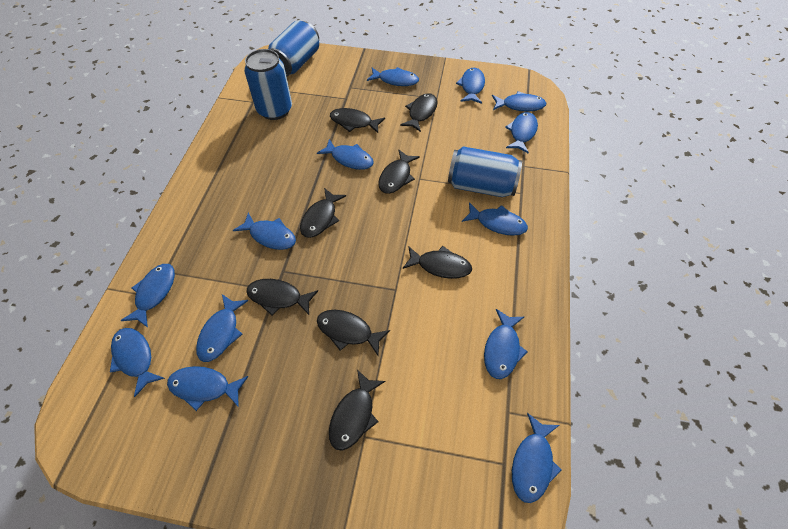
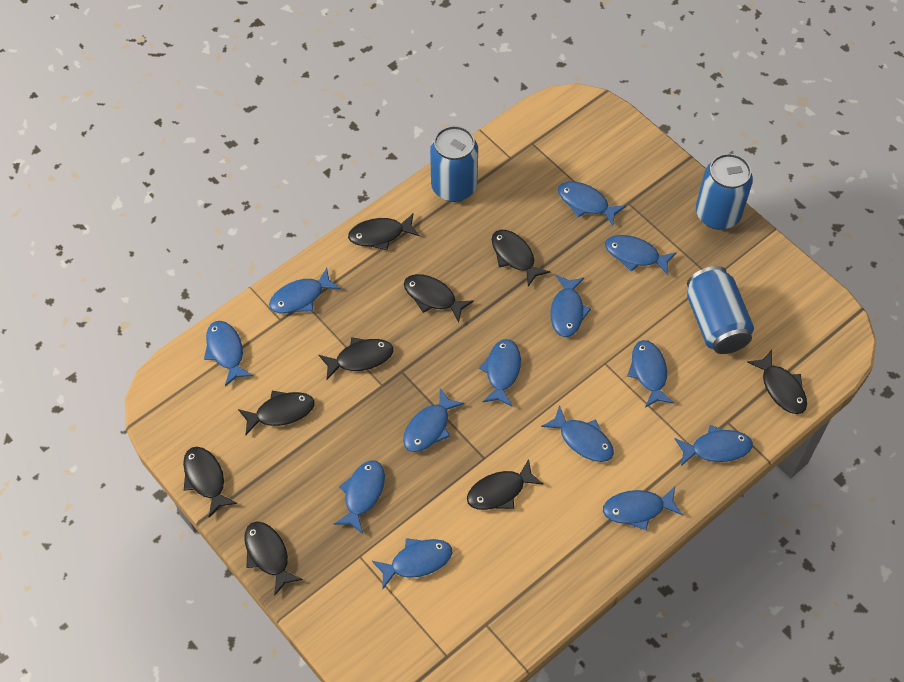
black fish: 8 -> 9

